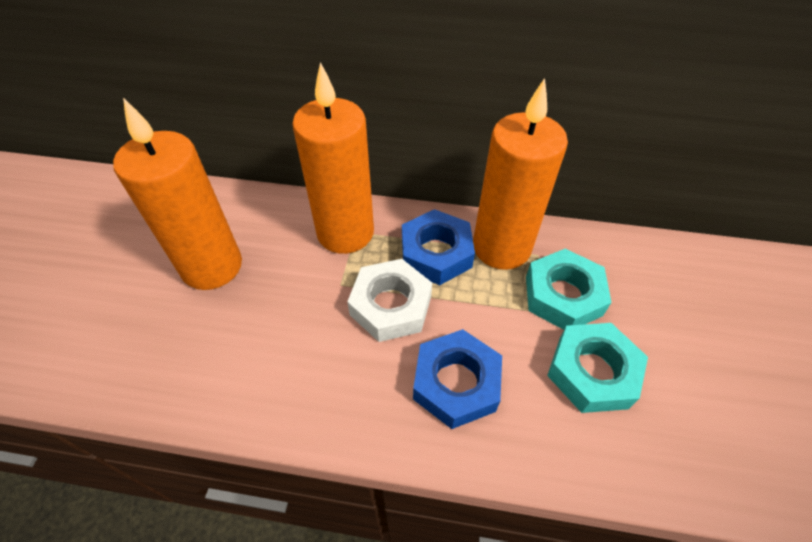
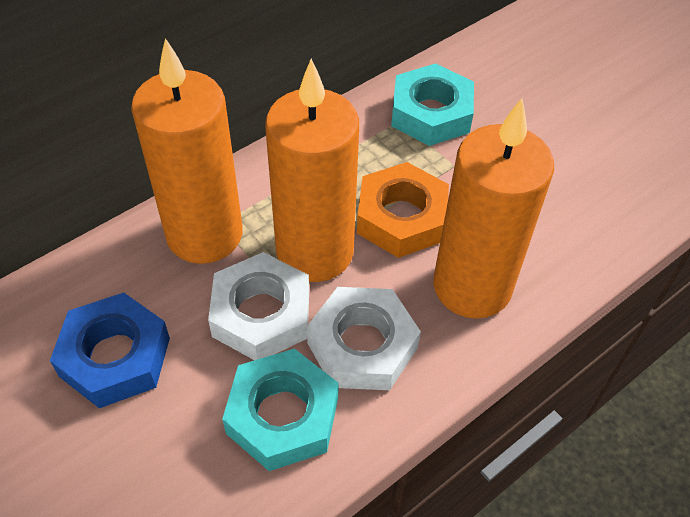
blue nut: 2 -> 1
orange nut: 0 -> 1
white nut: 1 -> 2

